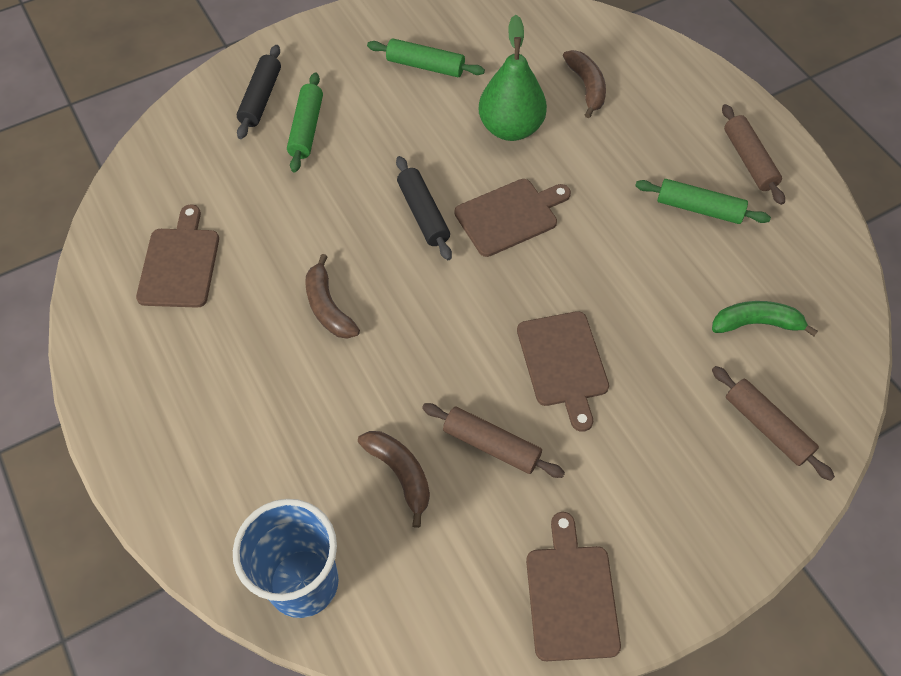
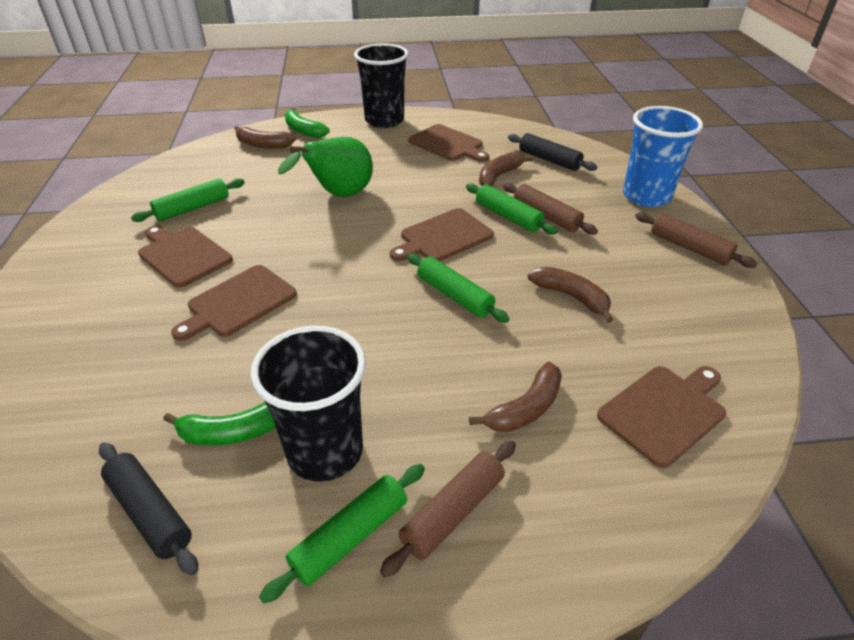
black cup: 0 -> 2
brown banana: 3 -> 4
brown cutting board: 4 -> 5
green banana: 1 -> 2
green rolling pin: 3 -> 4

